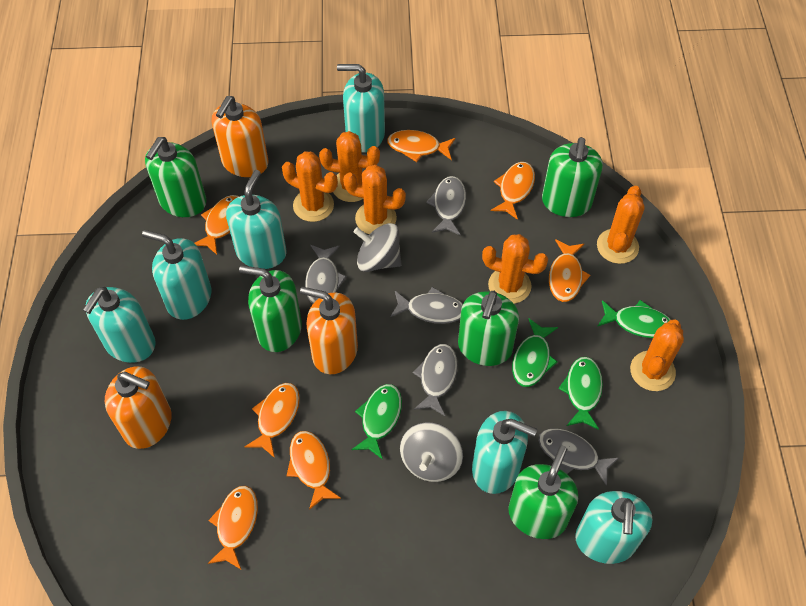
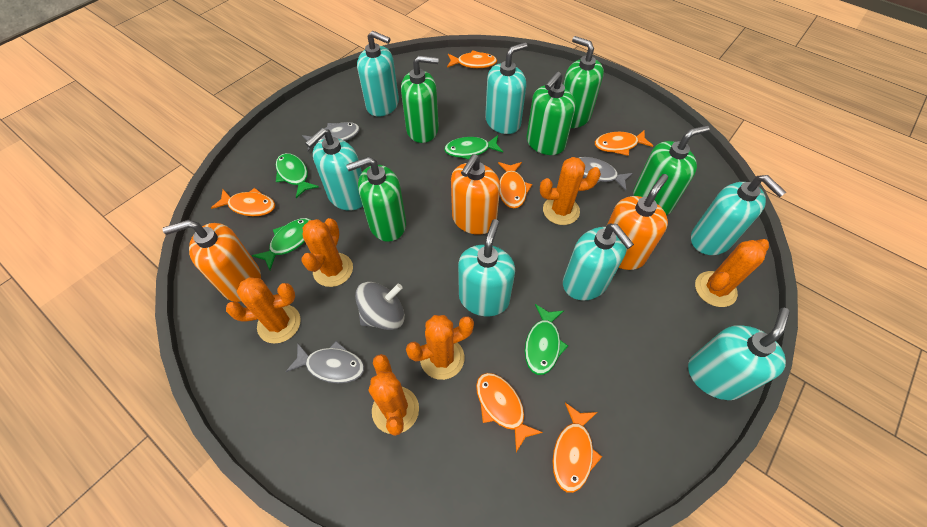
grey fish: 5 -> 3
grey spinning top: 2 -> 1
orange fish: 7 -> 6
turquoise soap dispenser: 6 -> 7

